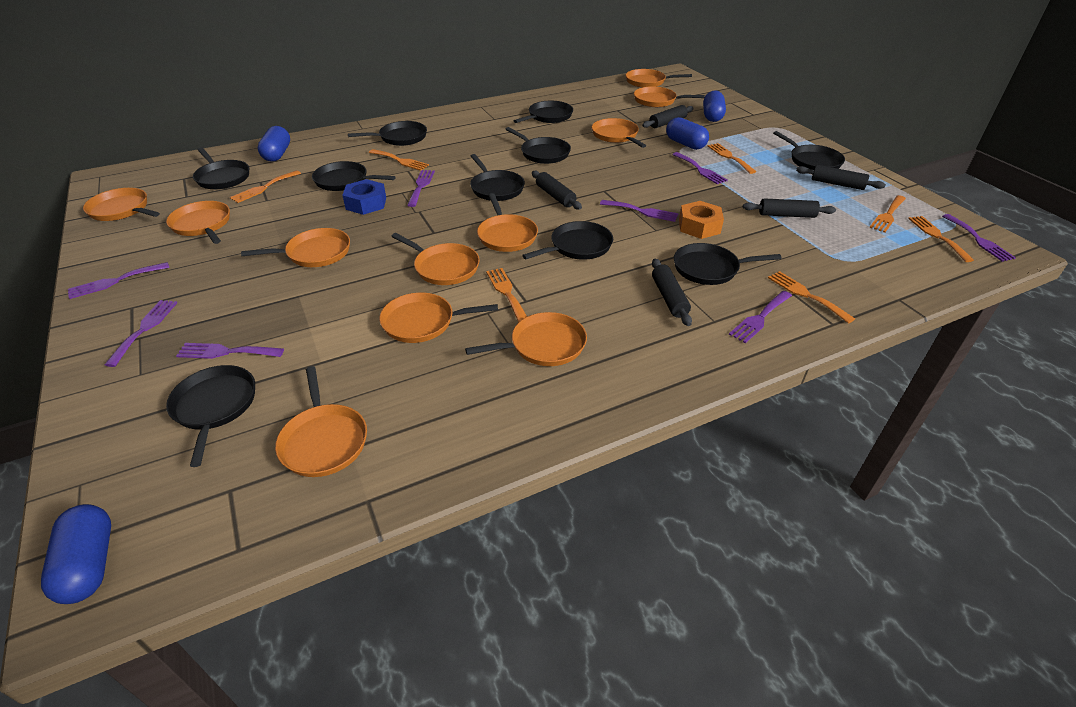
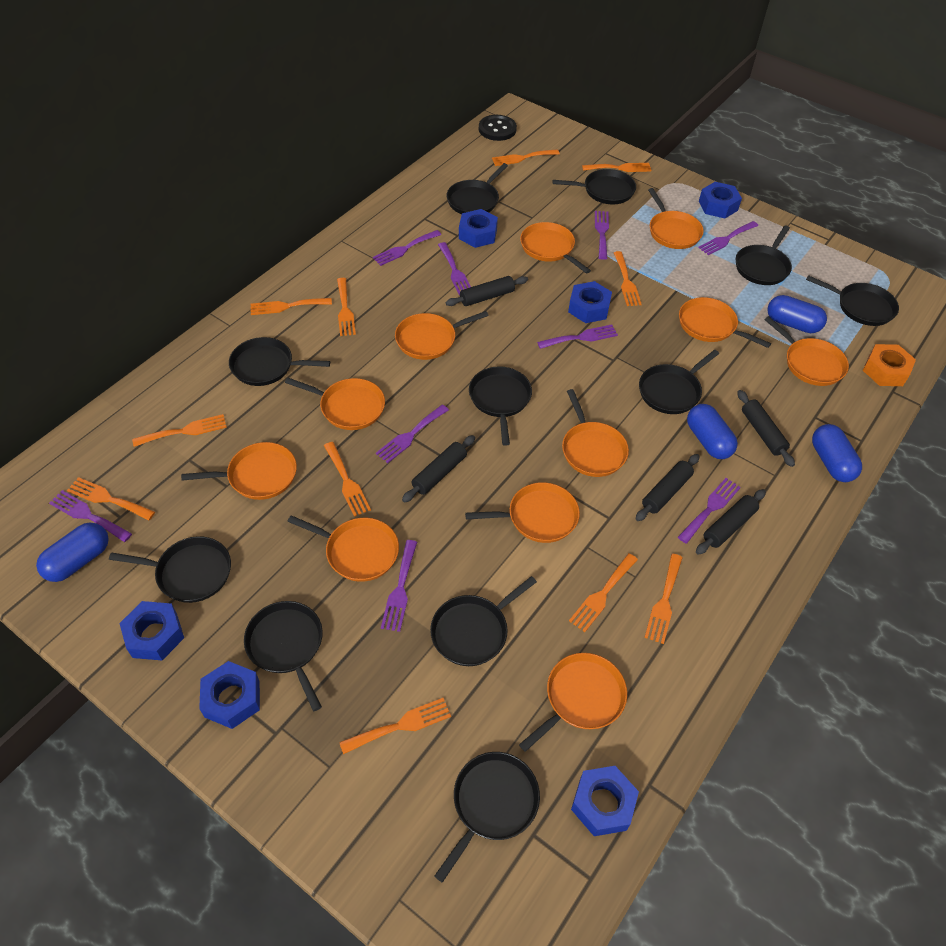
black button: 0 -> 1
black pan: 10 -> 11
blue nut: 1 -> 6
orange fork: 7 -> 11
purple fork: 8 -> 9

